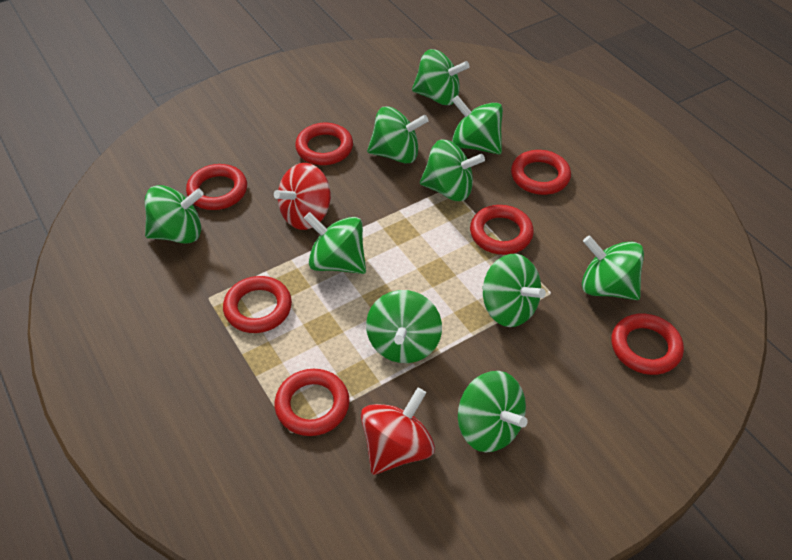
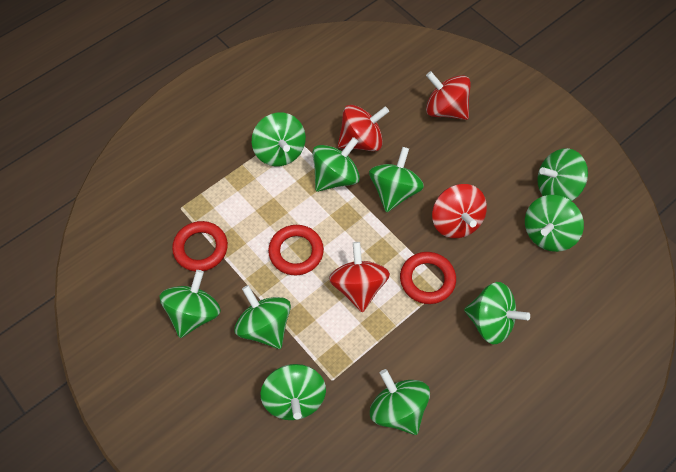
red ring: 7 -> 3
red spinning top: 2 -> 4

